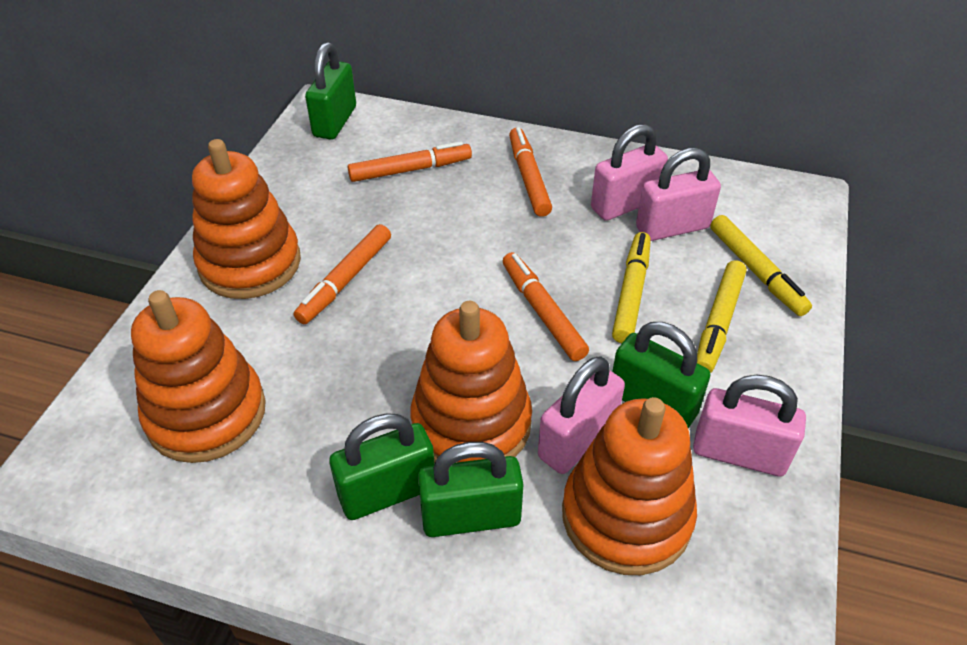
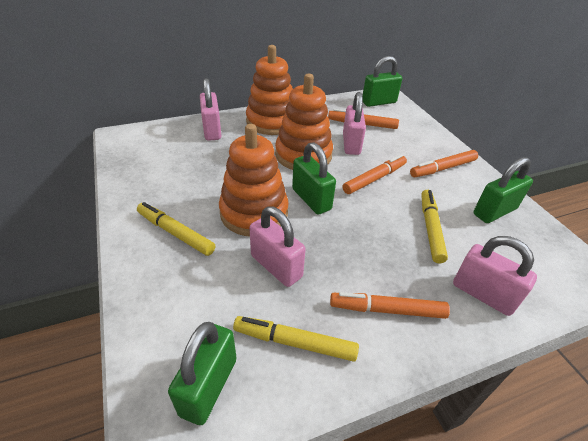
orange stacking toy: 4 -> 3

